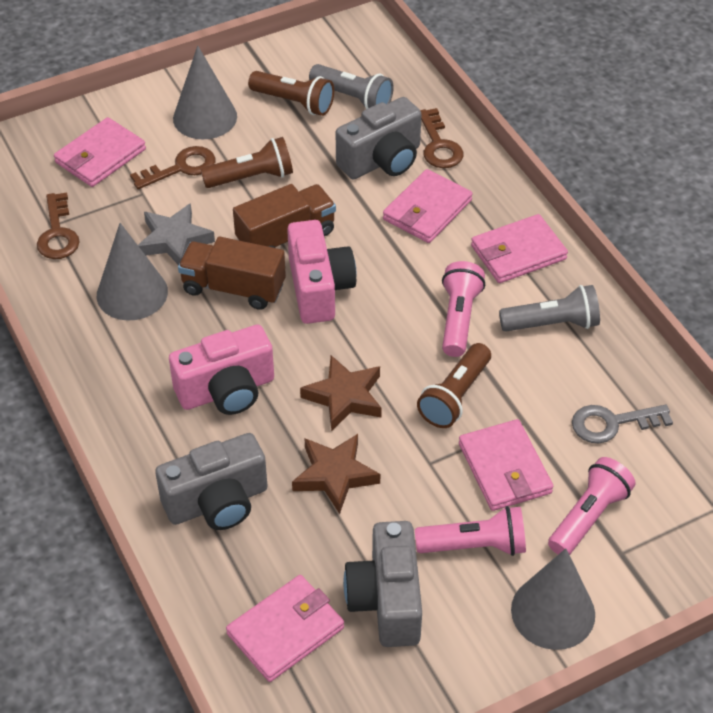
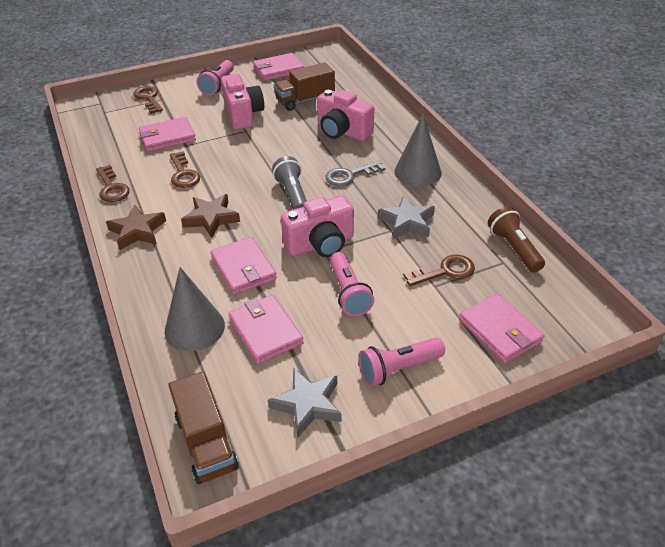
brown flashlight: 3 -> 1
brown key: 3 -> 4
grey camera: 3 -> 0
grey cone: 3 -> 2
grey flashlight: 2 -> 1
grey star: 1 -> 2
pink camera: 2 -> 3

